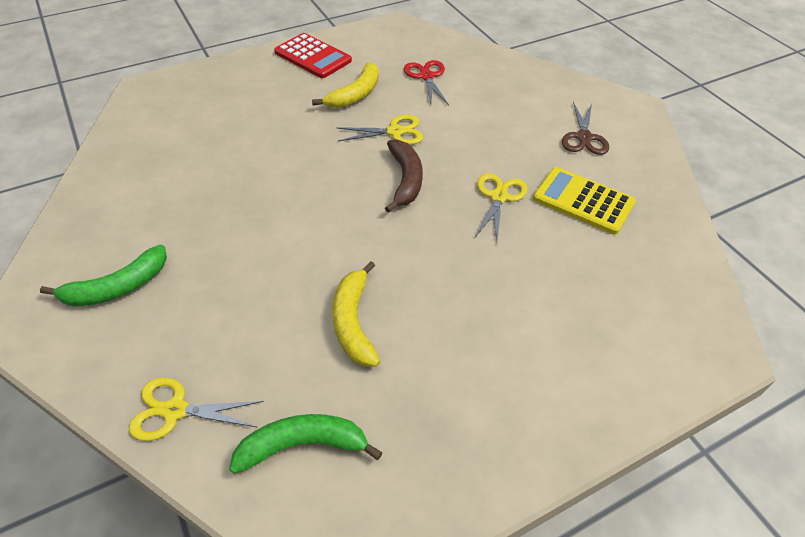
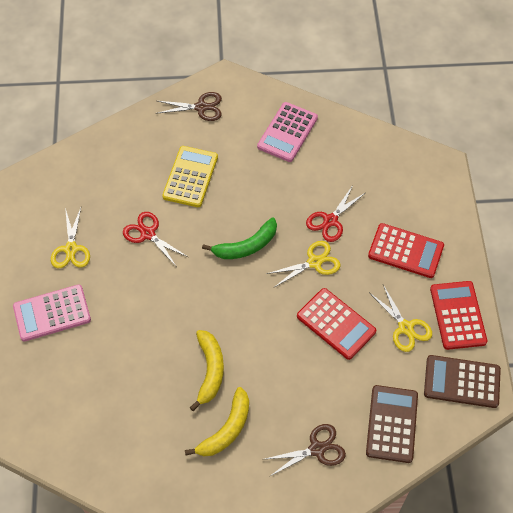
brown banana: 1 -> 0
brown calculator: 0 -> 2
brown scissors: 1 -> 2
green banana: 2 -> 1
pink calculator: 0 -> 2
red calculator: 1 -> 3
red scissors: 1 -> 2

